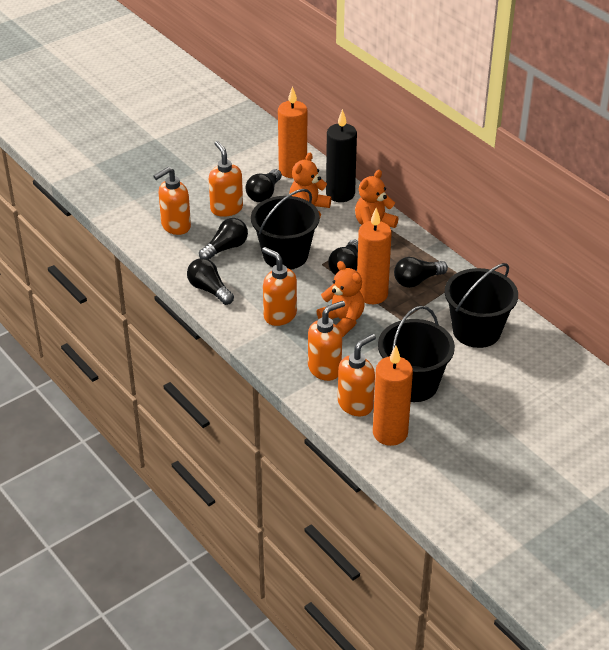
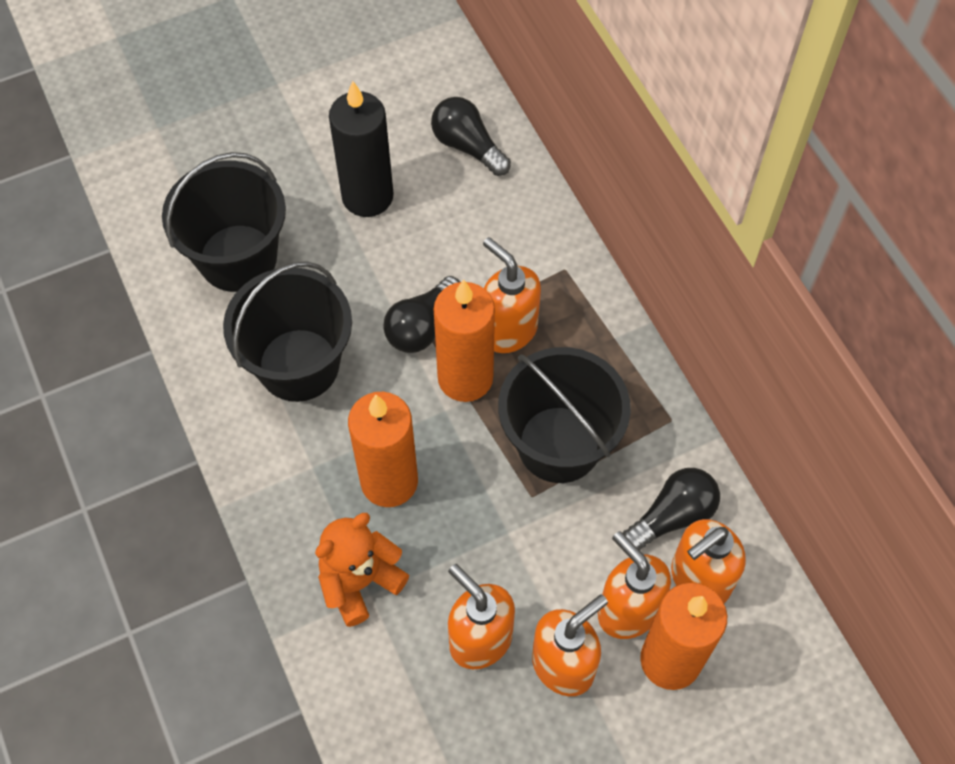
black light bulb: 5 -> 3
orange teddy bear: 3 -> 1

